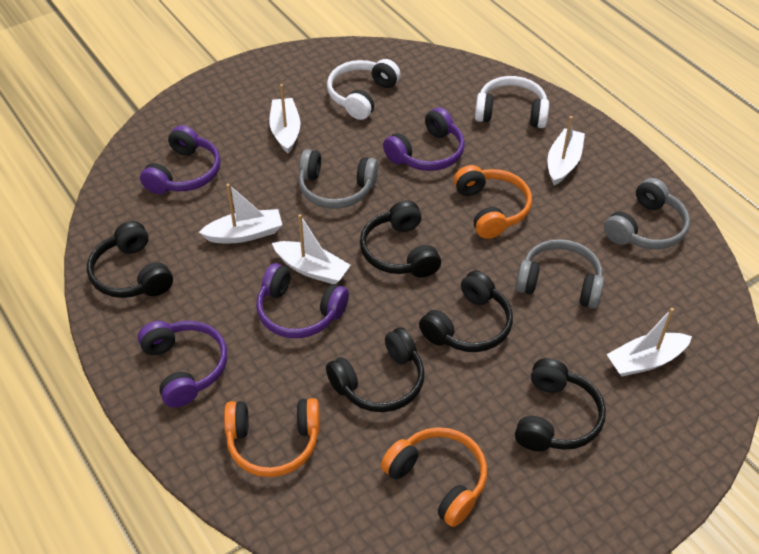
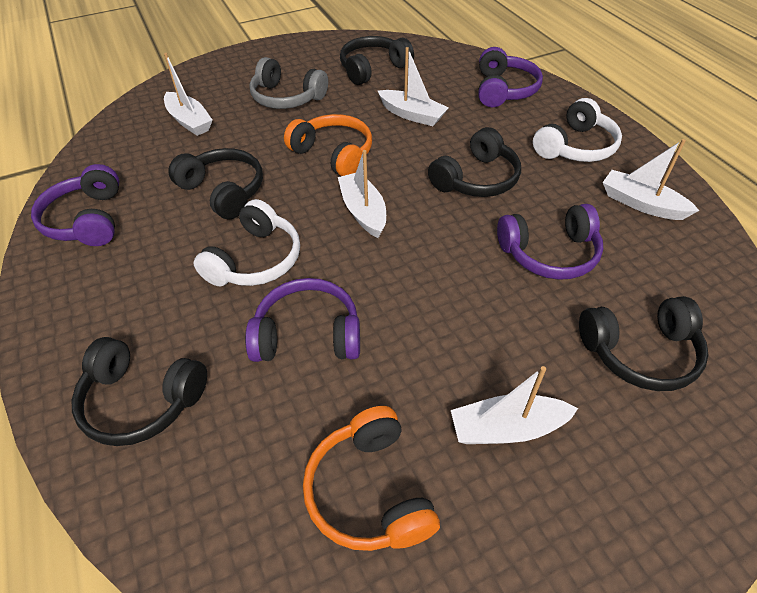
grey headphones: 3 -> 1
orange headphones: 3 -> 2

